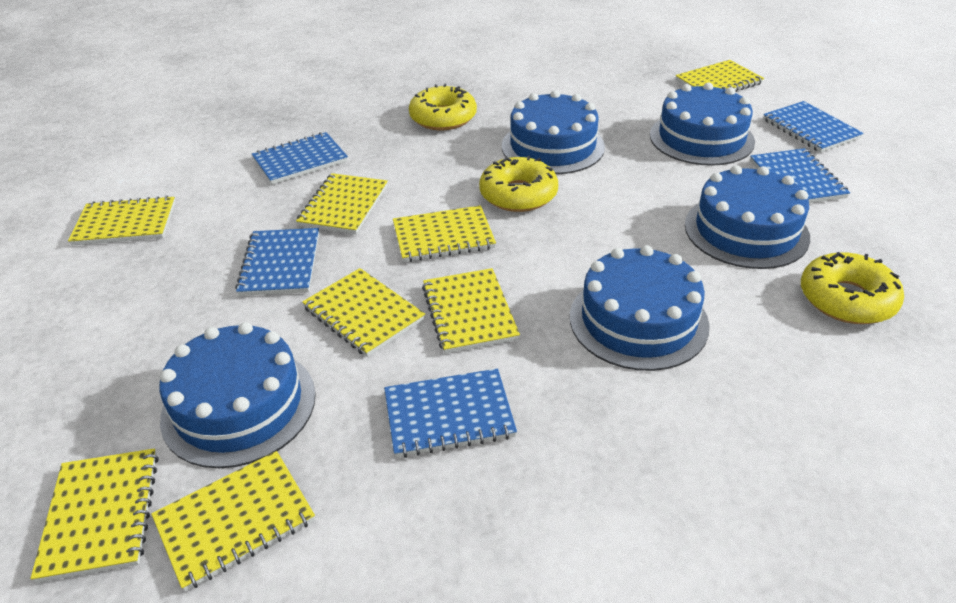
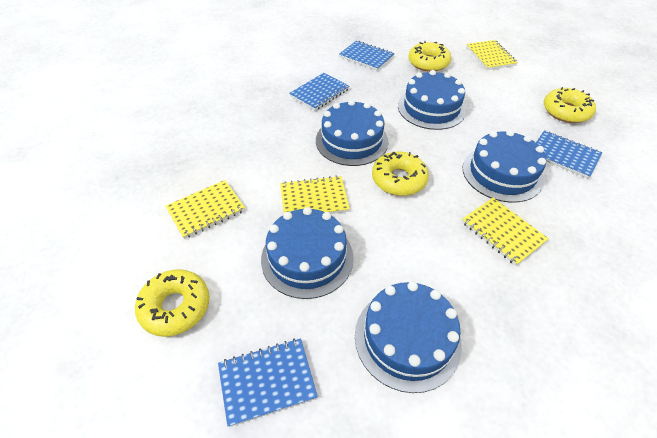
blue notebook: 5 -> 4
yellow donut: 3 -> 4
yellow notebook: 8 -> 4

